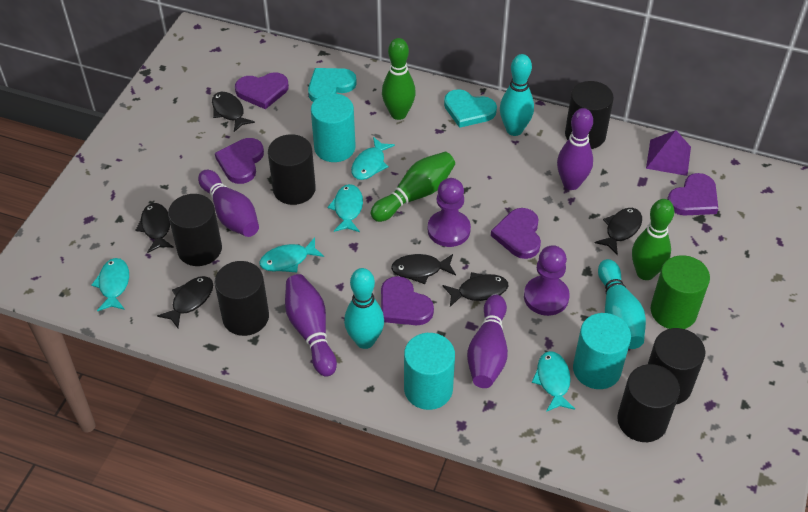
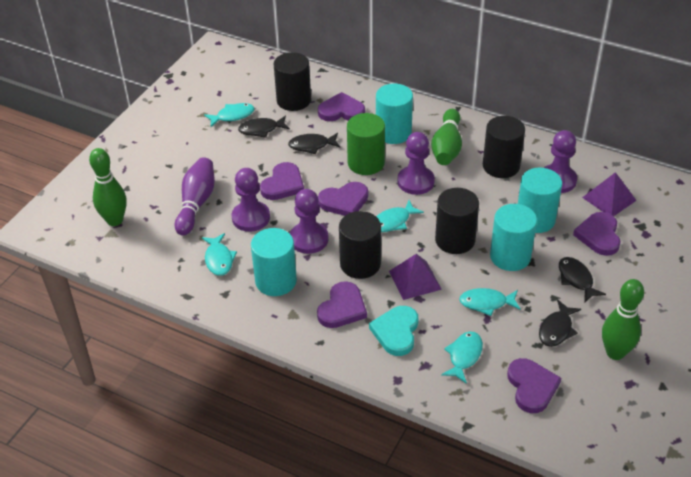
black cylinder: 6 -> 4
black fish: 6 -> 4
purple bowling pin: 4 -> 1
purple heart: 5 -> 6
purple pawn: 2 -> 4
purple pyramid: 1 -> 2
turquoise bowling pin: 3 -> 0
turquoise cylinder: 3 -> 4
turquoise heart: 2 -> 1

